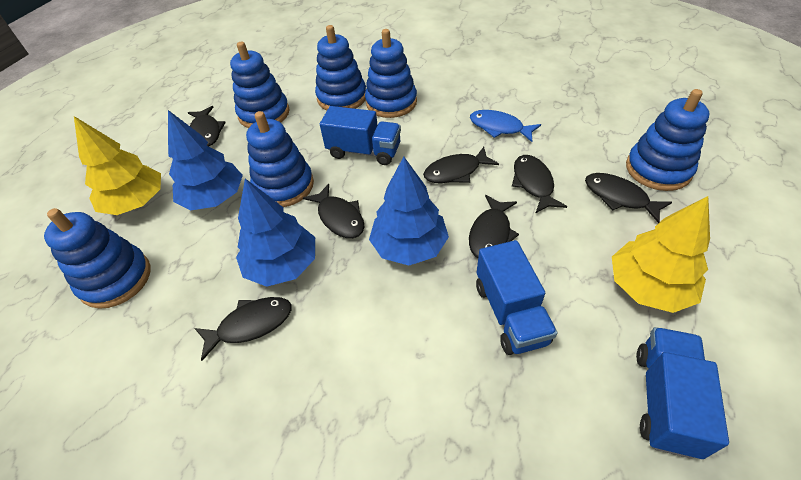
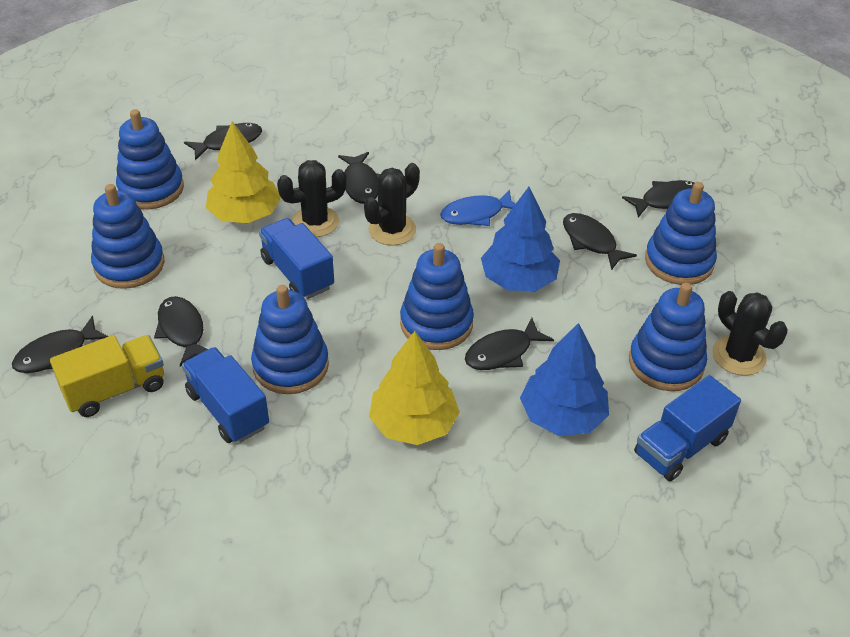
black cactus: 0 -> 3
blue tree: 3 -> 2
yellow truck: 0 -> 1

